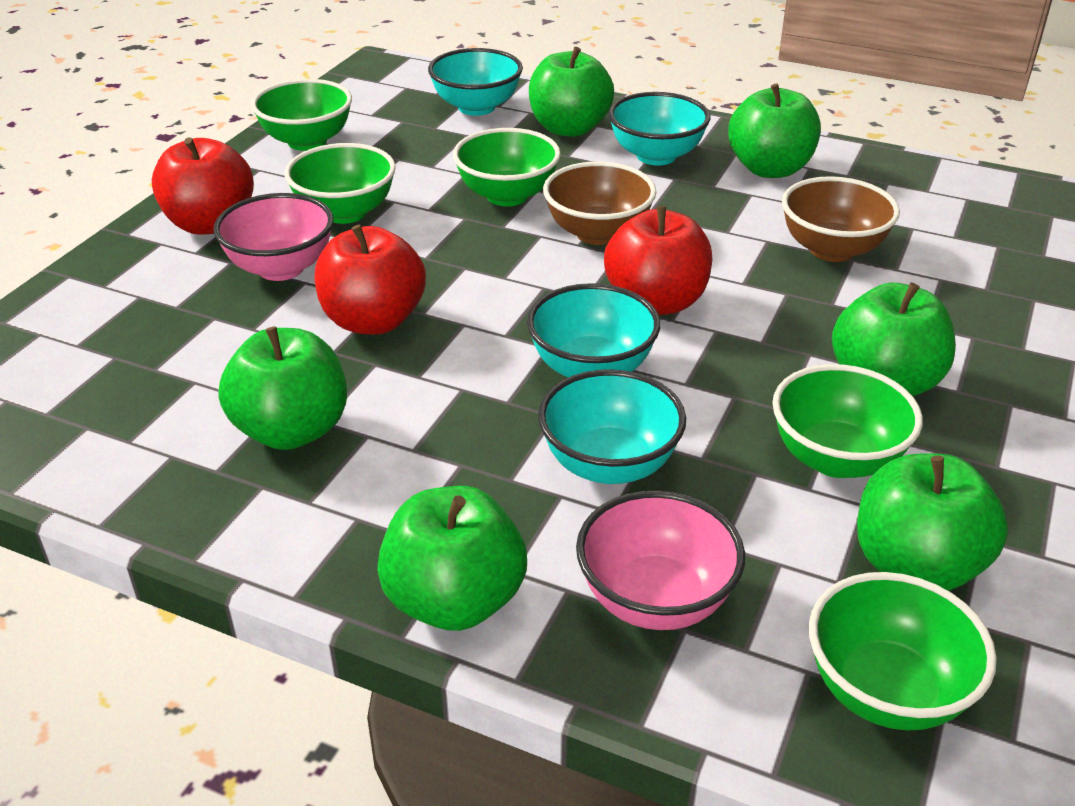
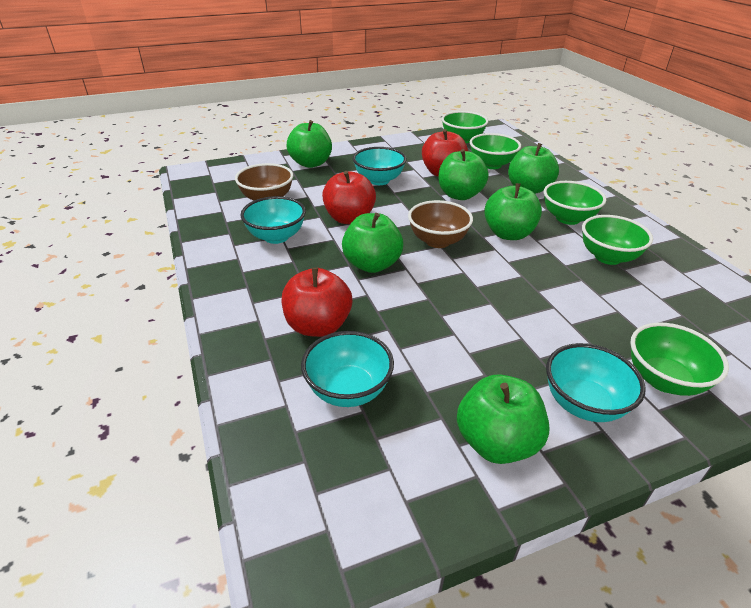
pink bowl: 2 -> 0

